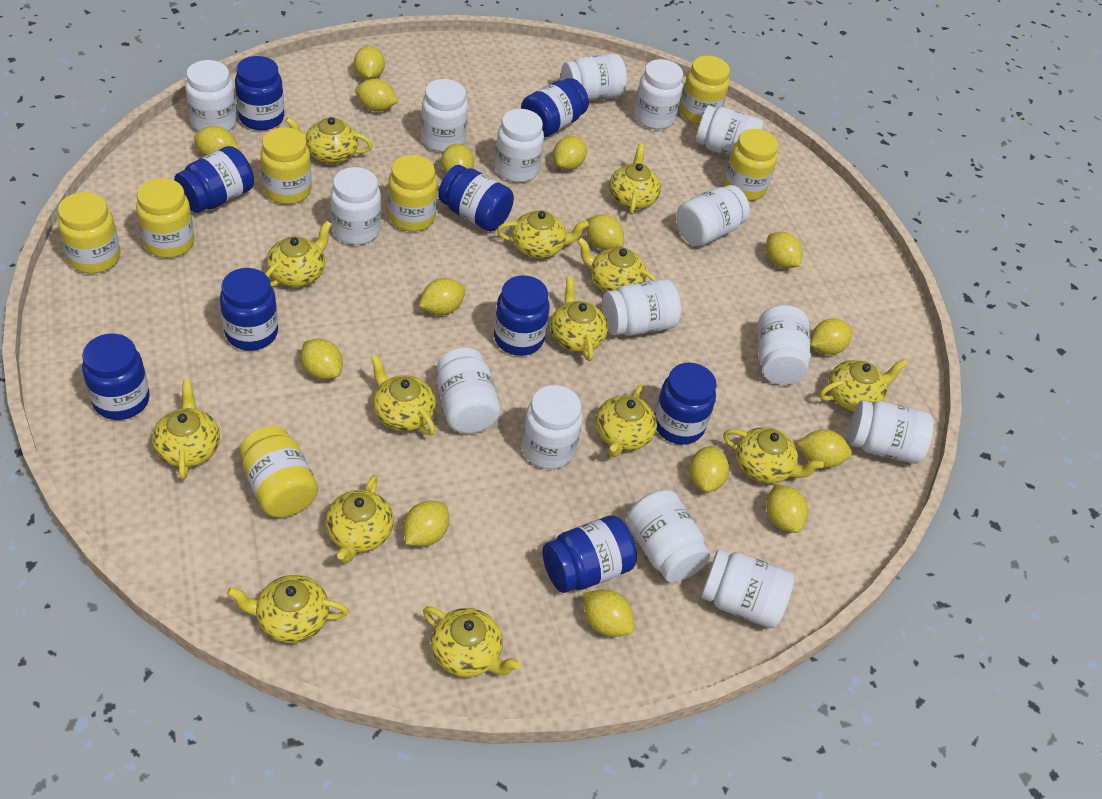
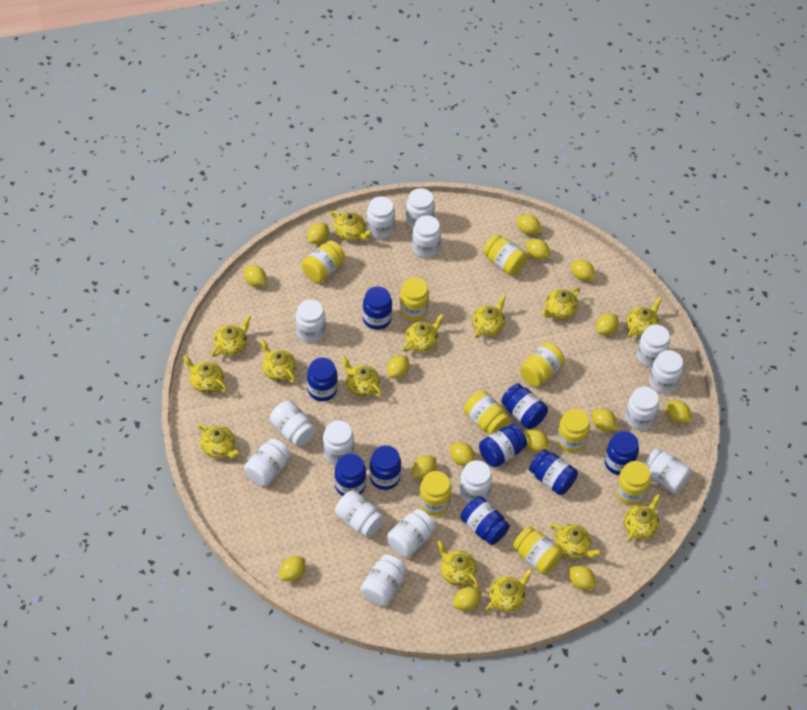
yellow jar: 7 -> 9

